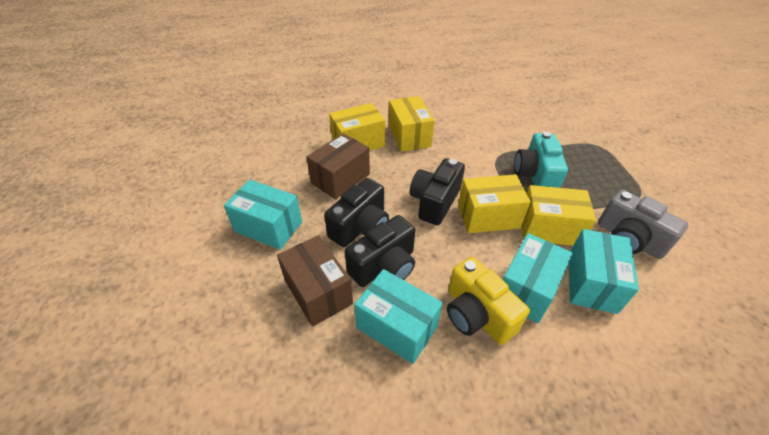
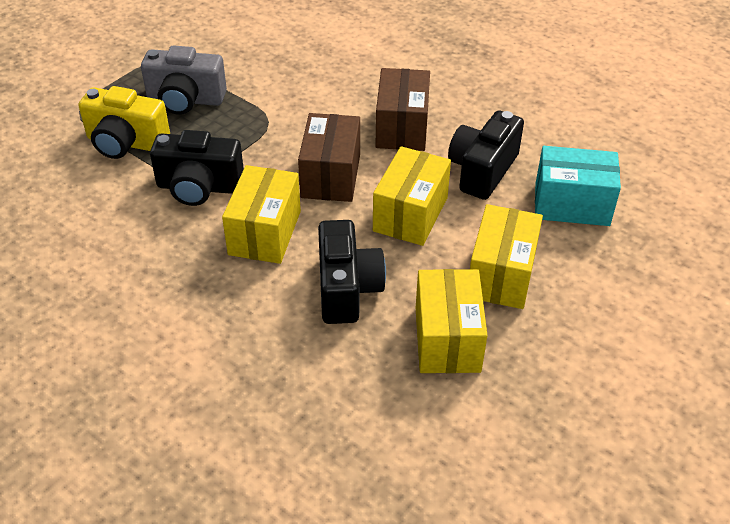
turquoise box: 4 -> 1
turquoise camera: 1 -> 0

